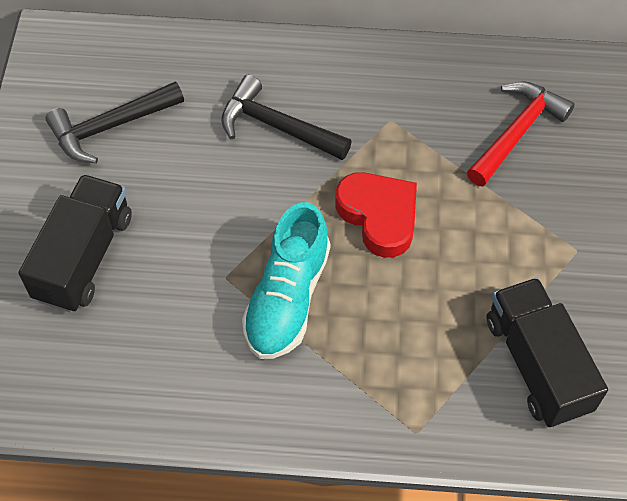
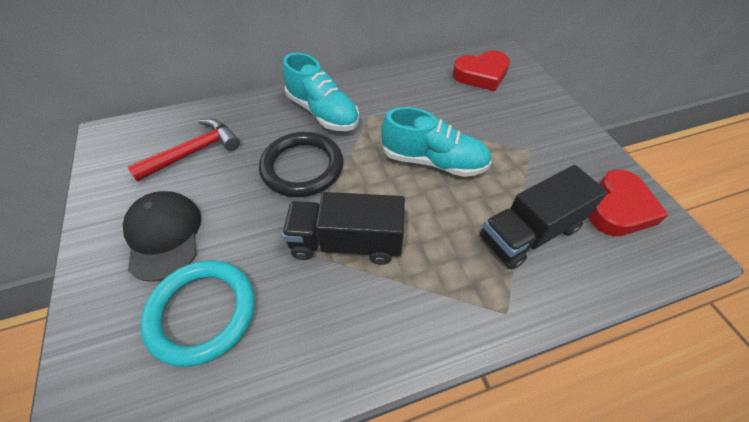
black cap: 0 -> 1
black hammer: 2 -> 0
black ring: 0 -> 1
red heart: 1 -> 2
turquoise ring: 0 -> 1
turquoise shoe: 1 -> 2

